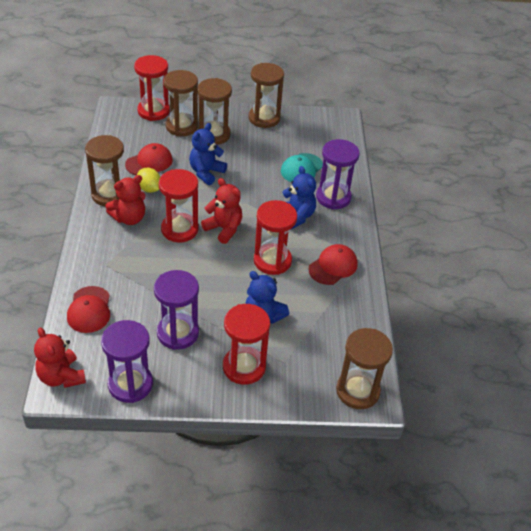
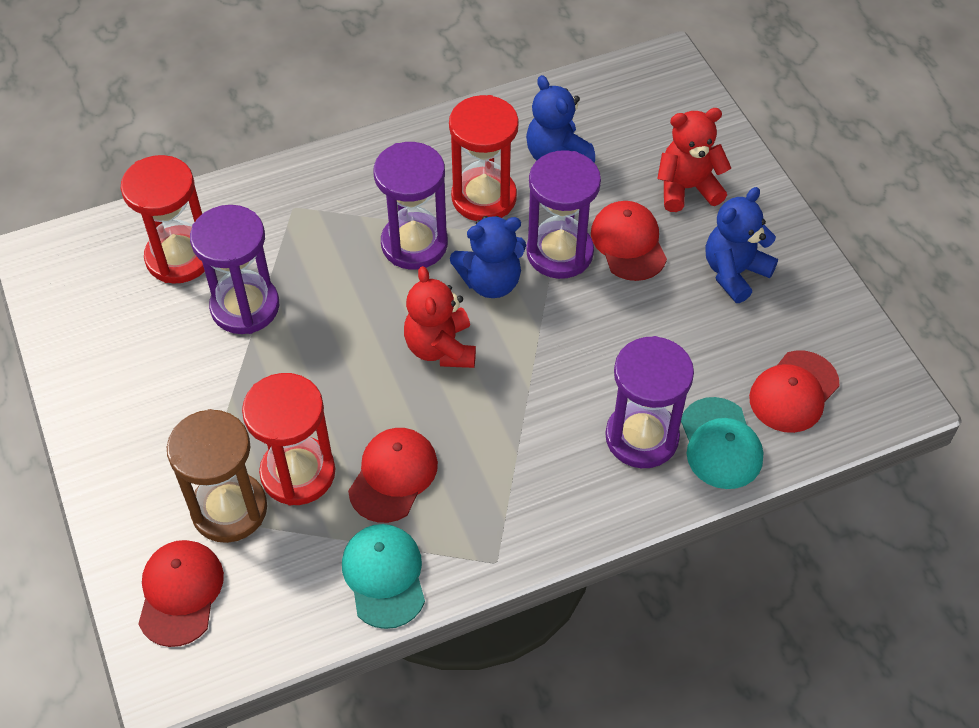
brown hourglass: 5 -> 1
purple hourglass: 3 -> 4
red cap: 3 -> 4
red hourglass: 4 -> 3
red teddy bear: 3 -> 2
turquoise cap: 1 -> 2
yellow lemon: 1 -> 0

